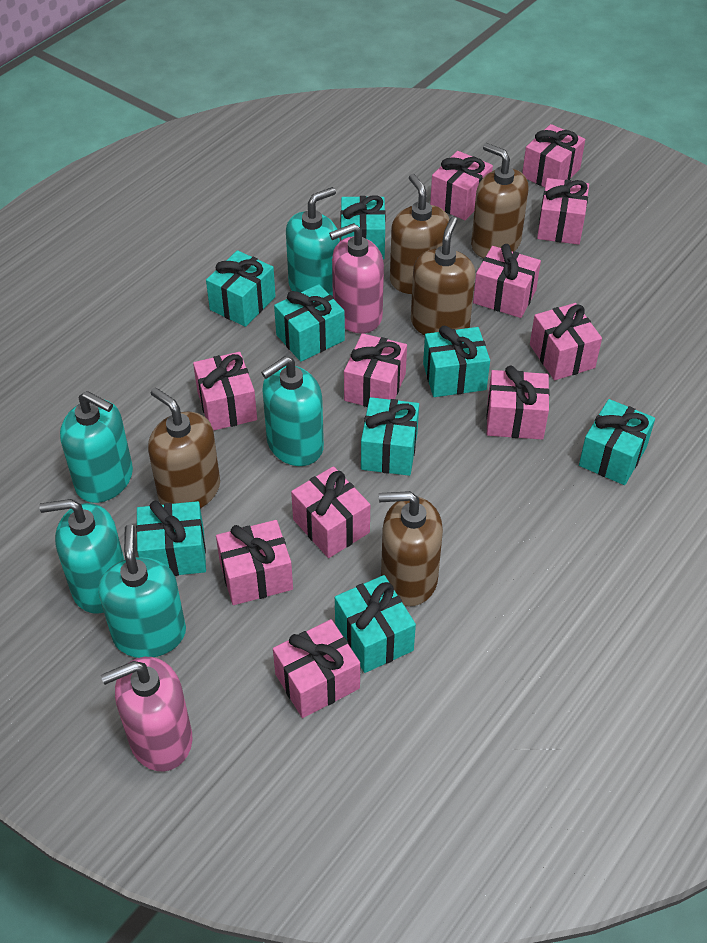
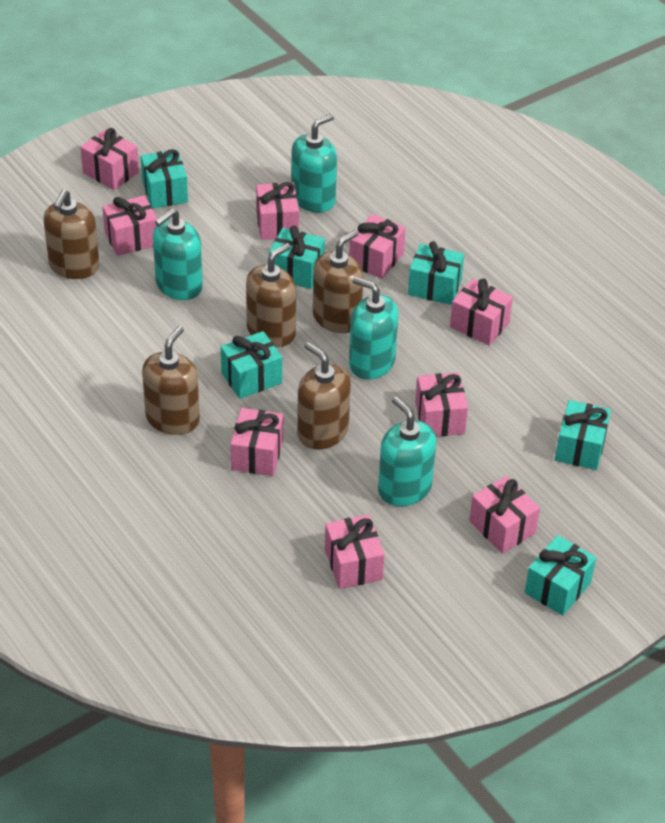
pink gift: 11 -> 9
pink soap dispenser: 2 -> 0
turquoise gift: 8 -> 6
turquoise soap dispenser: 5 -> 4

